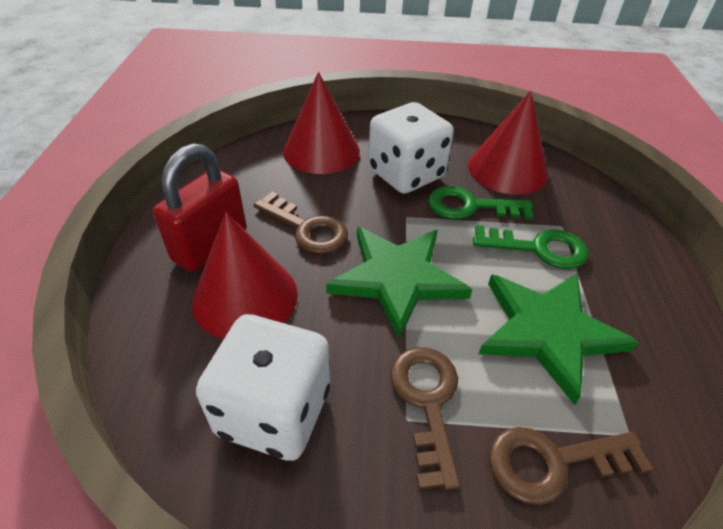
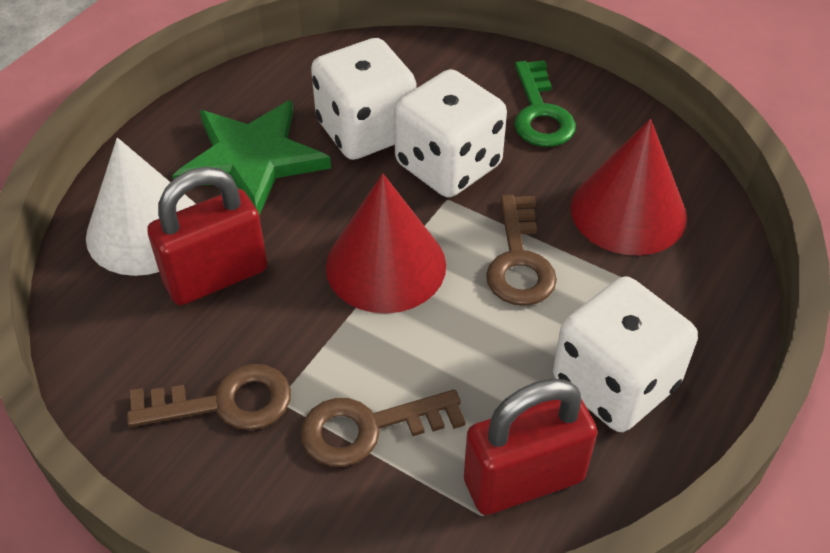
green key: 2 -> 1
green star: 2 -> 1
red cone: 3 -> 2
red padlock: 1 -> 2
white cone: 0 -> 1
white dice: 2 -> 3

